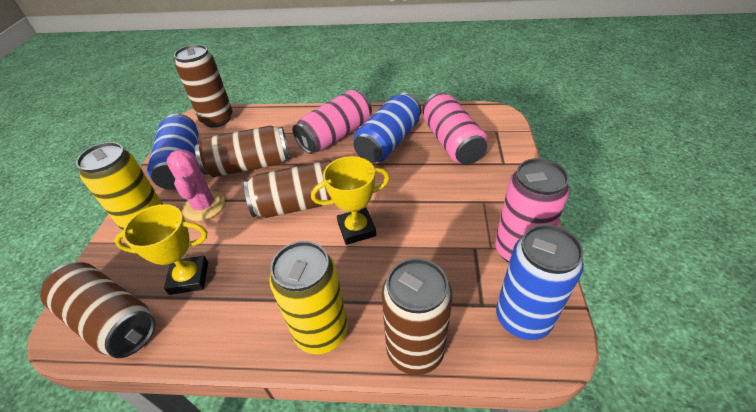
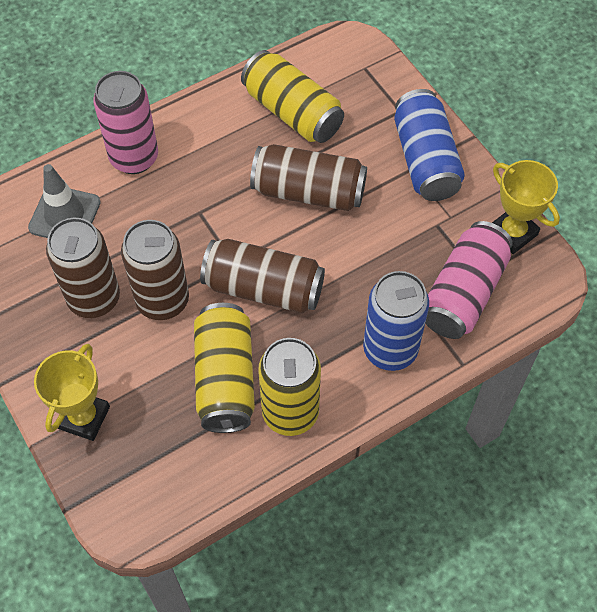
blue can: 3 -> 2
brown can: 5 -> 4
grey traffic cone: 0 -> 1
pink cactus: 1 -> 0
pink can: 3 -> 2
yellow can: 2 -> 3

